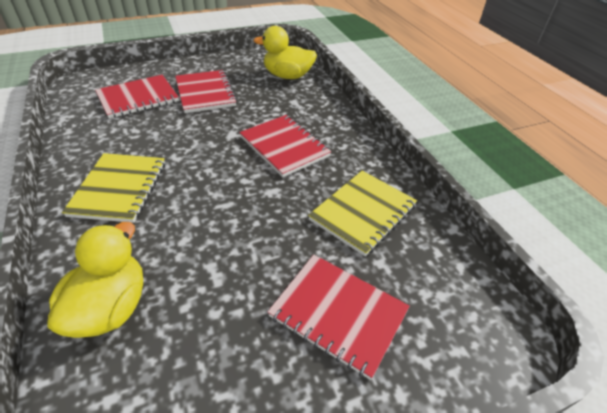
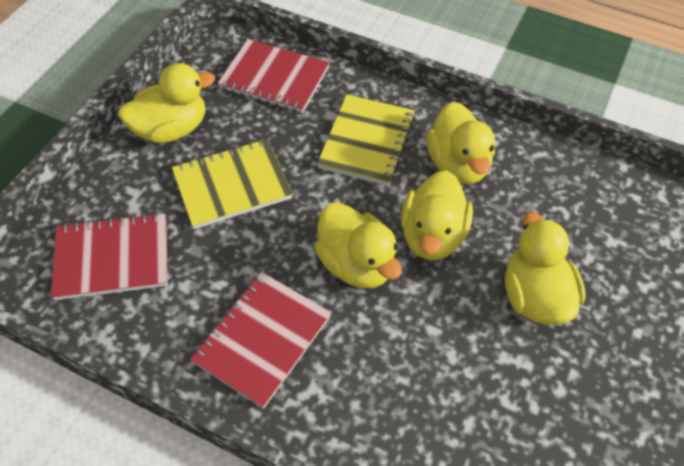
red notebook: 4 -> 3
yellow duck: 2 -> 5

